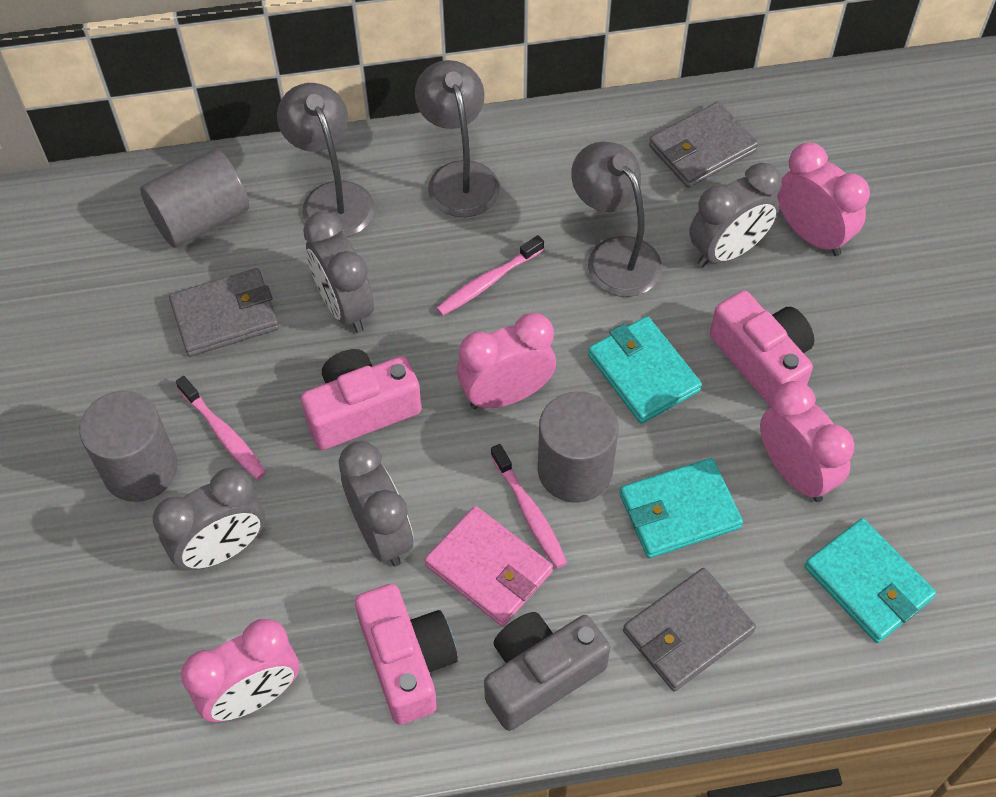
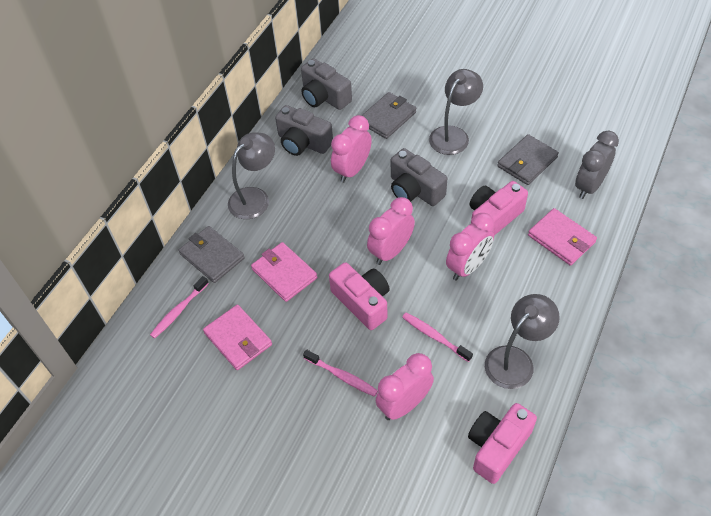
grey camera: 1 -> 3
grey clock: 4 -> 1
grey cylinder: 3 -> 0
pink wallet: 1 -> 3
turquoise wallet: 3 -> 0

